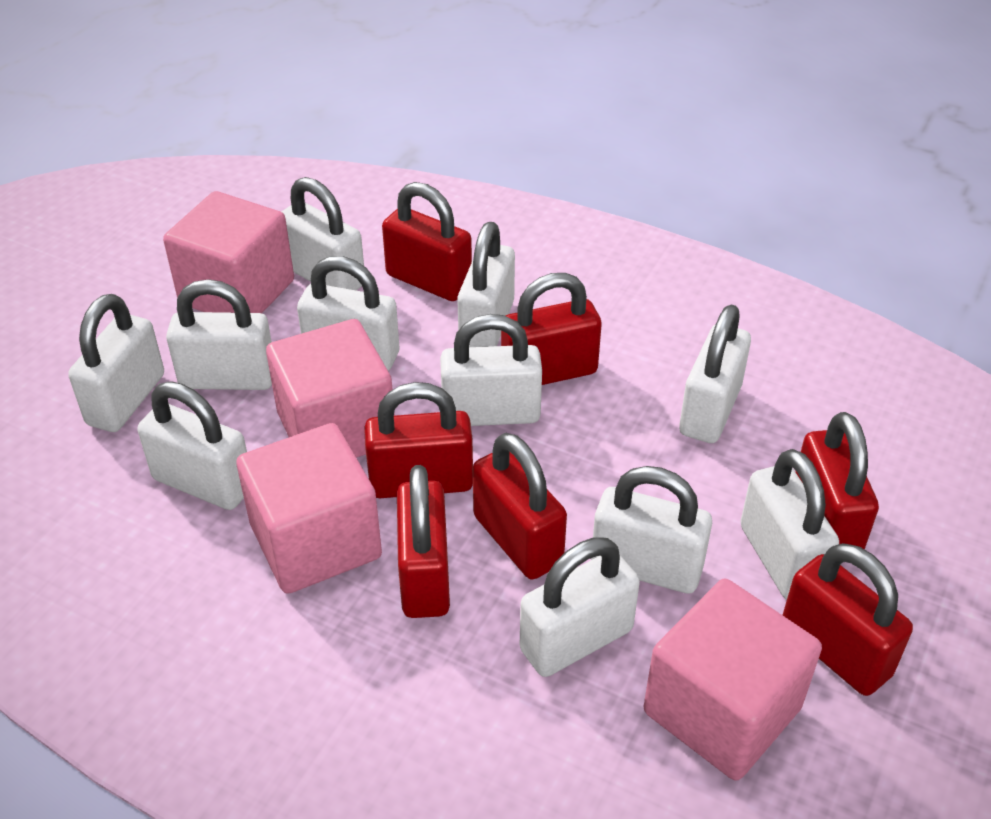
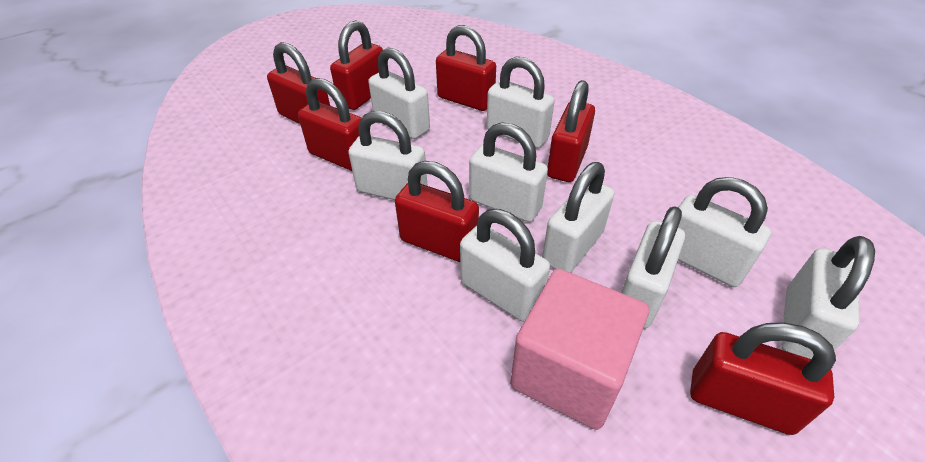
pink cube: 4 -> 1
white padlock: 11 -> 9

